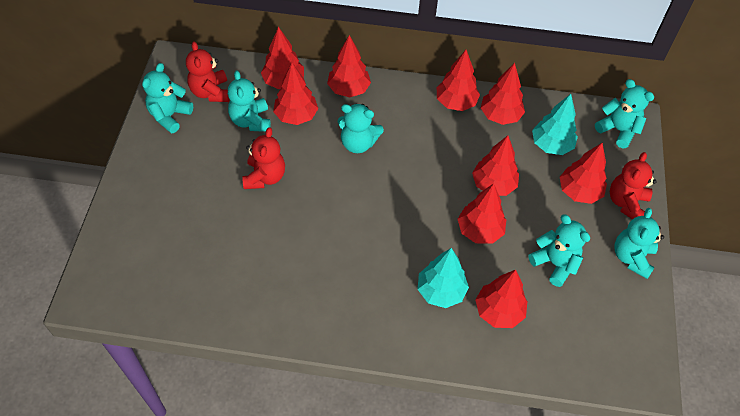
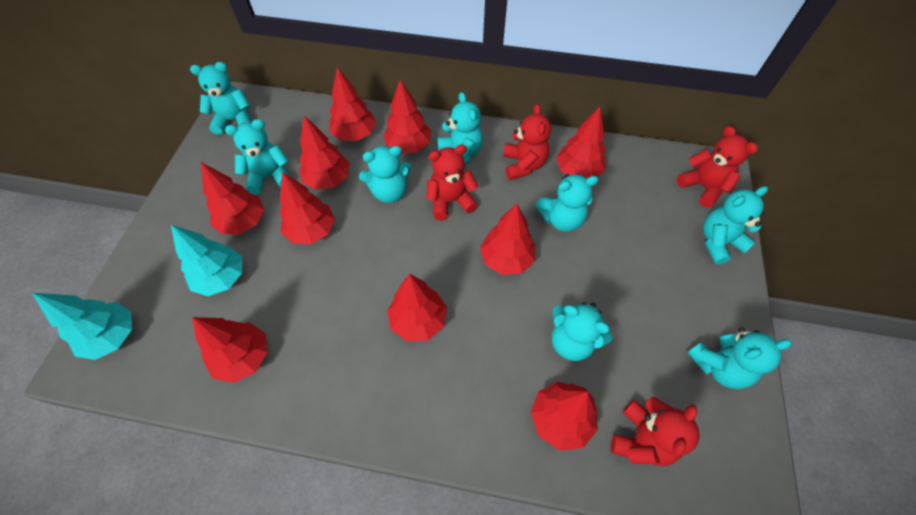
red teddy bear: 3 -> 4
red tree: 9 -> 10
turquoise teddy bear: 6 -> 8

